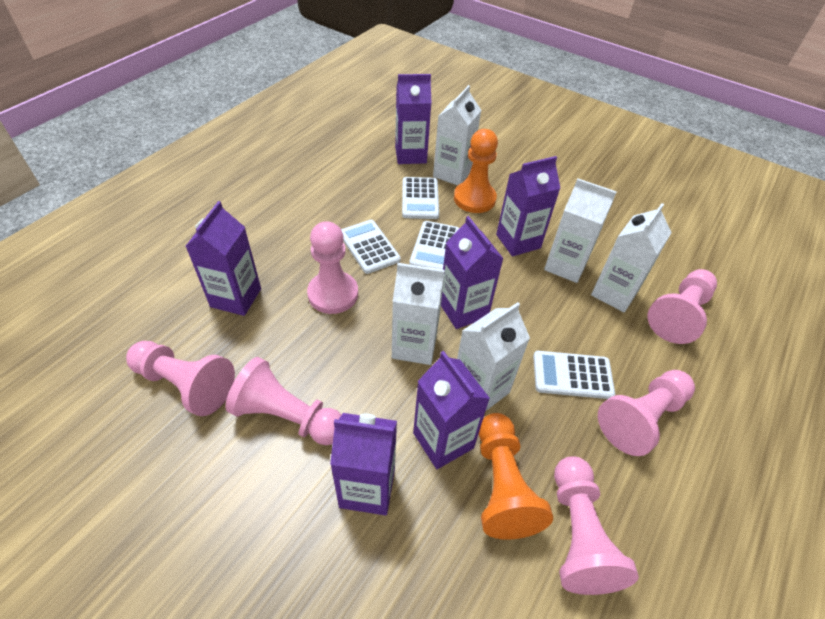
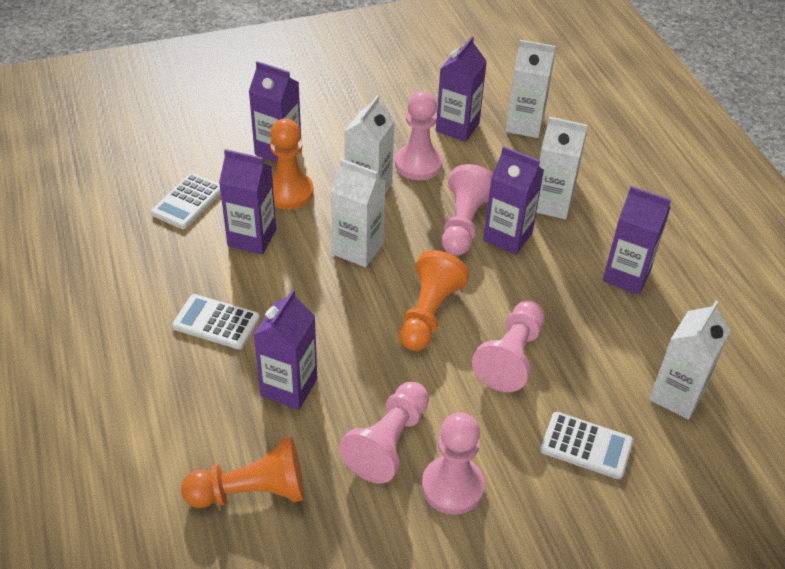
orange pawn: 2 -> 3
pink pawn: 6 -> 5
white calculator: 4 -> 3

